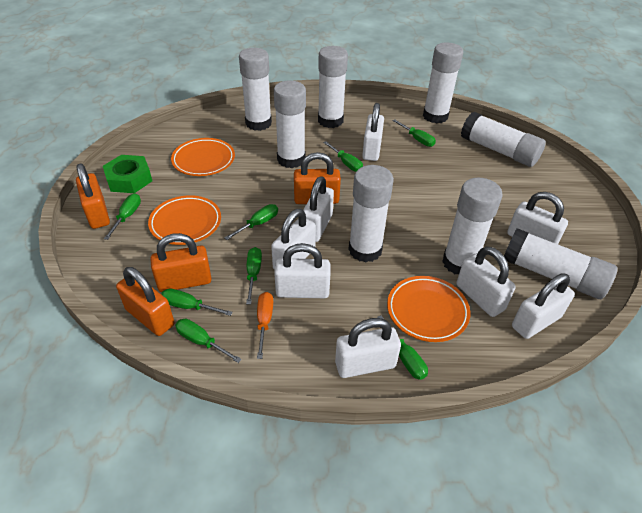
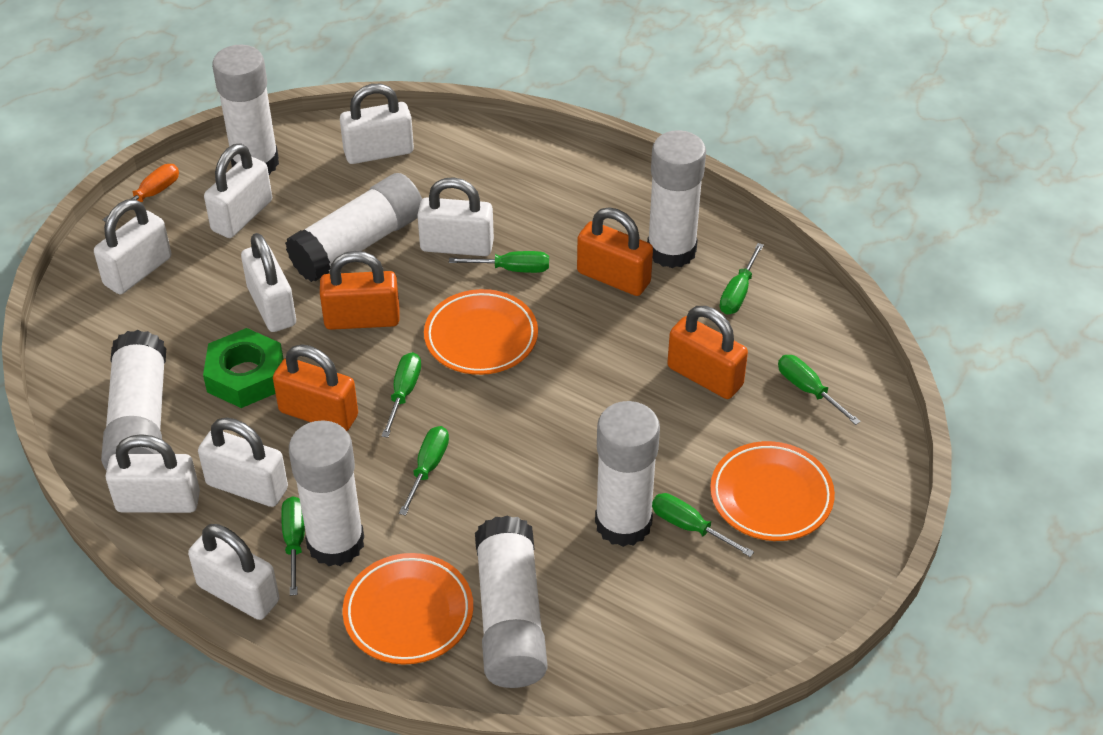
green screwdriver: 8 -> 7
white glue stick: 8 -> 7

